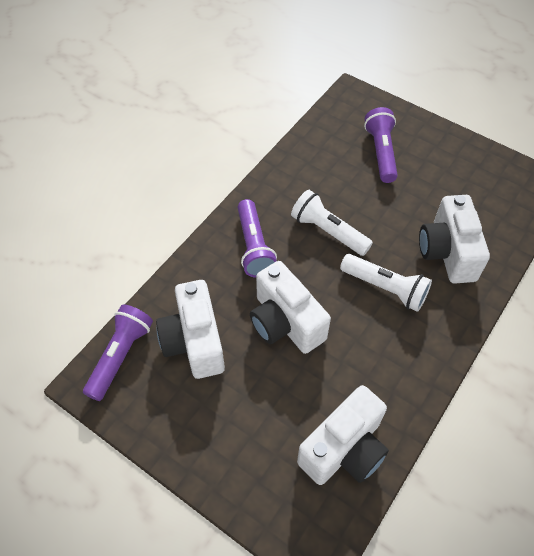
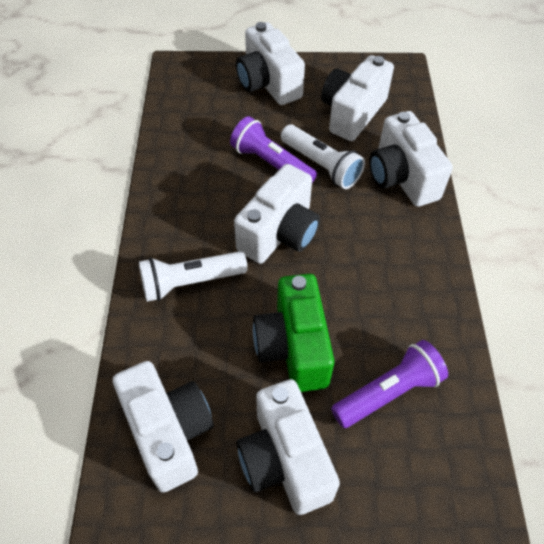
green camera: 0 -> 1
purple flashlight: 3 -> 2
white camera: 4 -> 6

